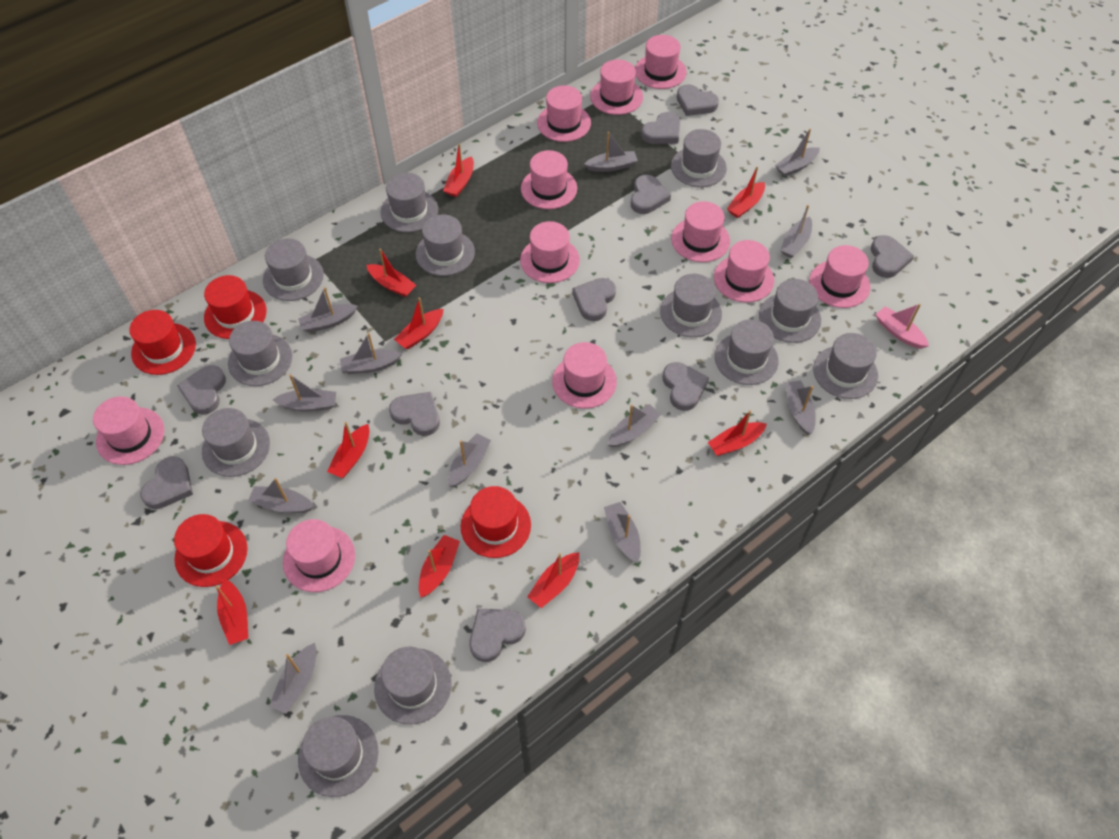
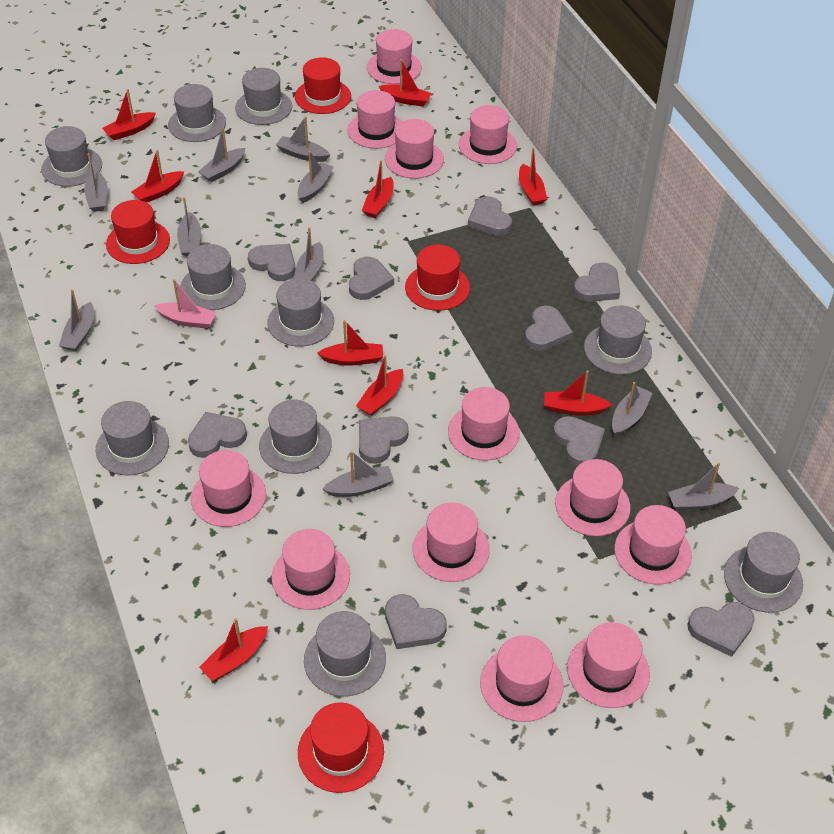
grey boat: 12 -> 10
grey hat: 12 -> 10
pink hat: 11 -> 12

